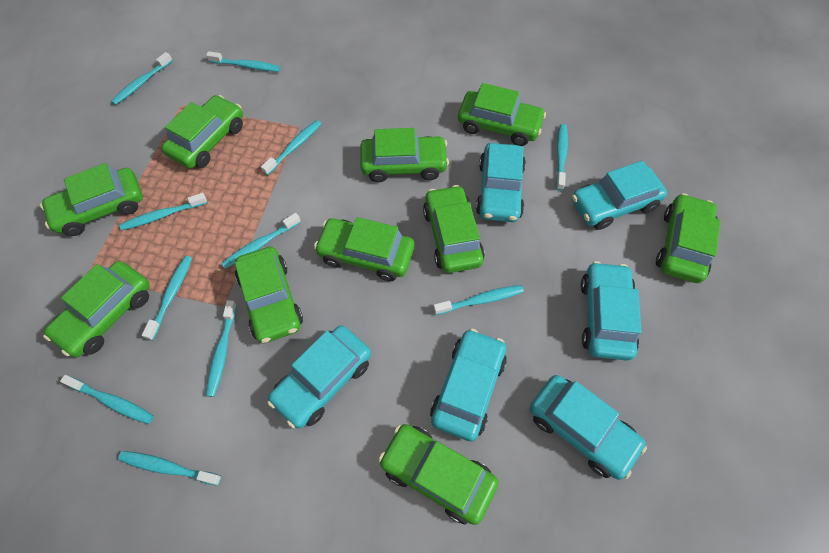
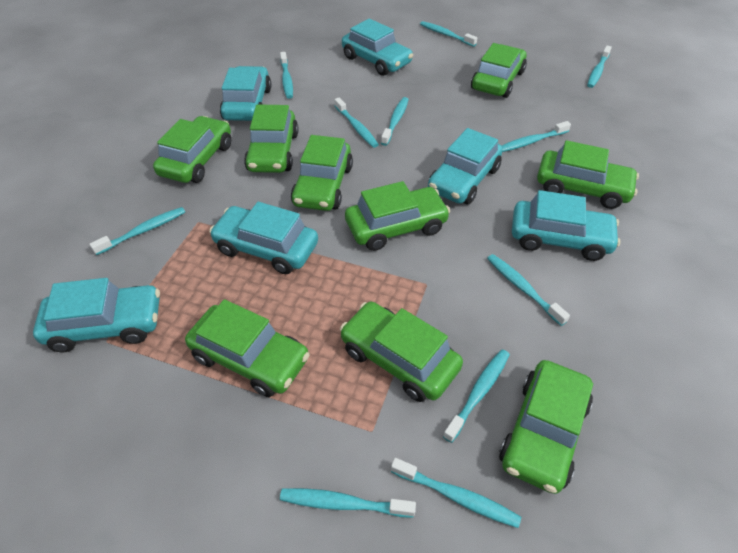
green car: 10 -> 9

